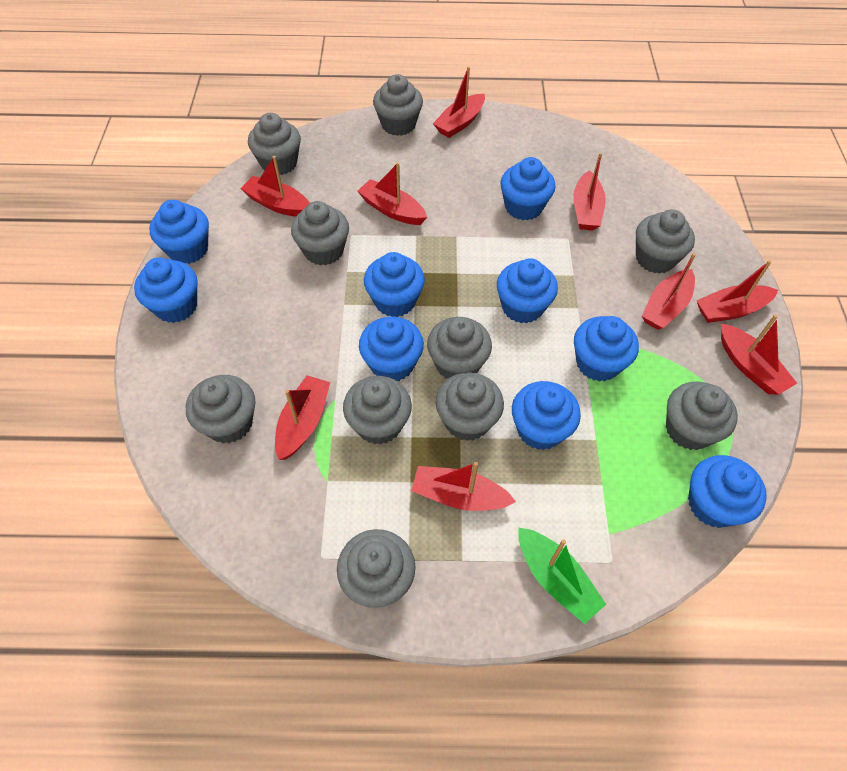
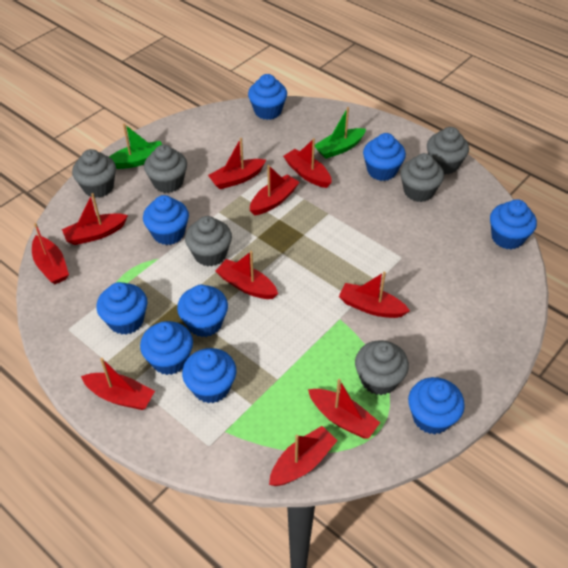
green boat: 1 -> 2
grey cupcake: 10 -> 6
red boat: 9 -> 10

